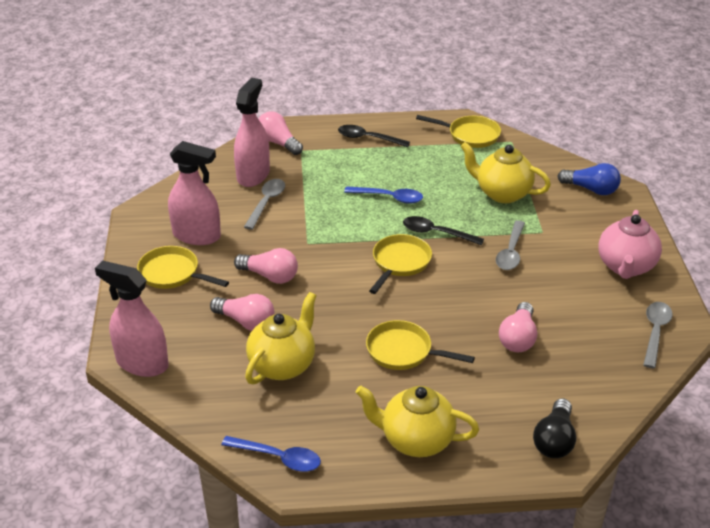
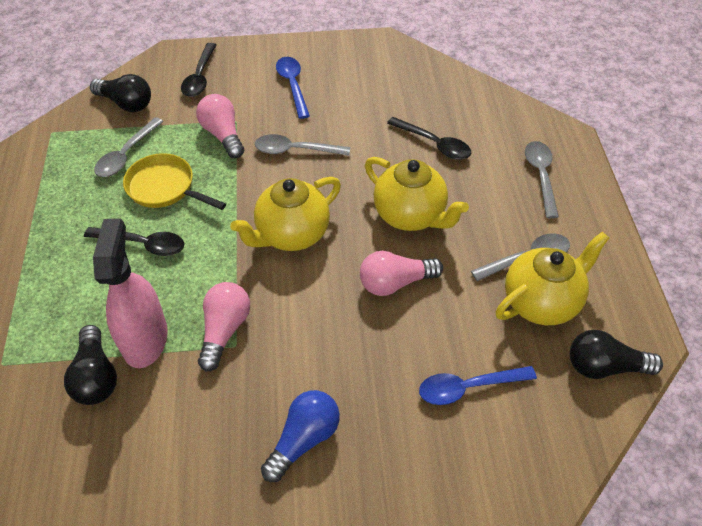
black light bulb: 1 -> 3
black spoon: 2 -> 3
grey spoon: 3 -> 4
pink light bulb: 4 -> 3
pink spray bottle: 3 -> 1
pink teapot: 1 -> 0
yellow pan: 4 -> 1

